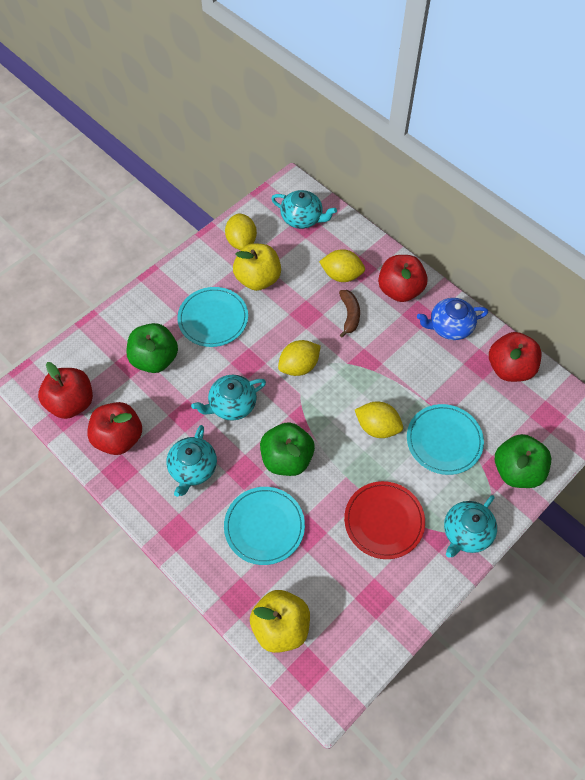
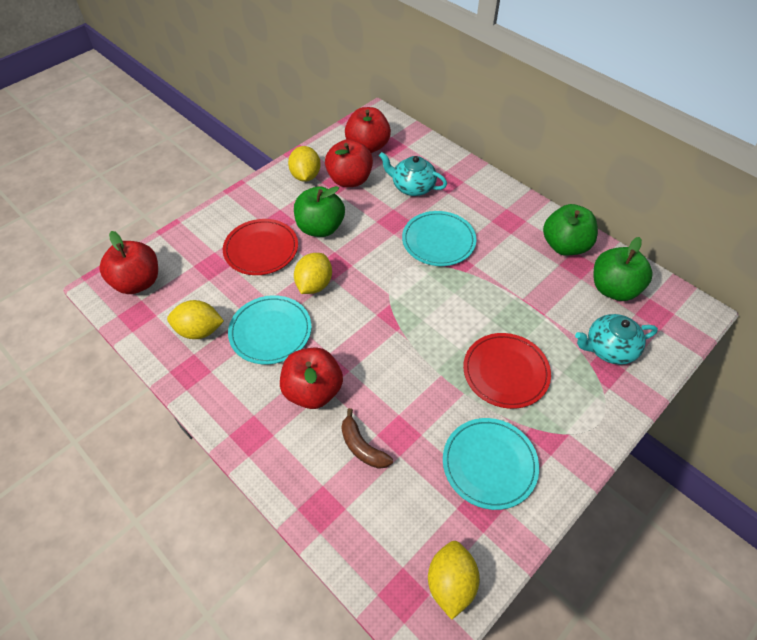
blue teapot: 1 -> 0
red plate: 1 -> 2
turquoise teapot: 4 -> 2
yellow apple: 2 -> 0

